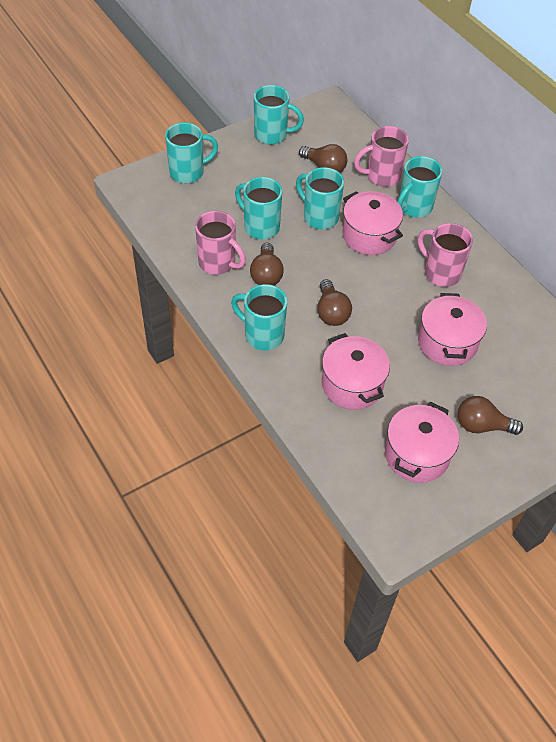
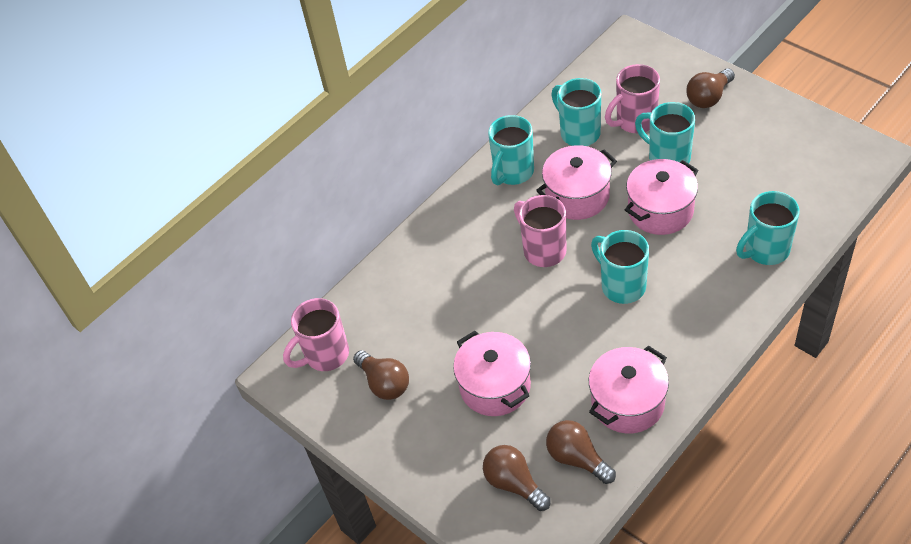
turquoise mug: 6 -> 5

